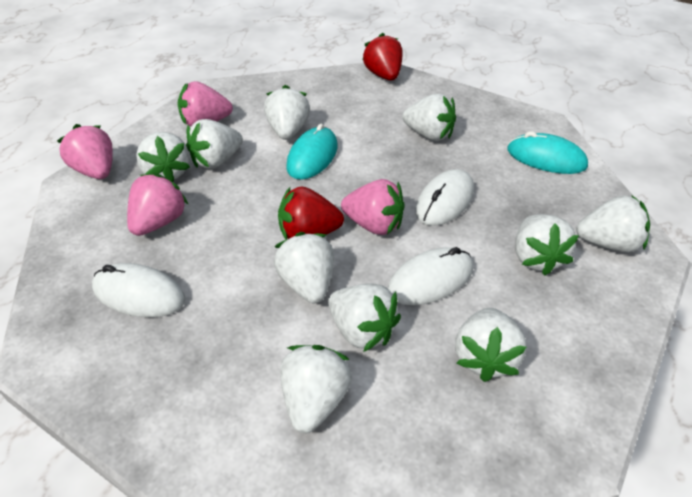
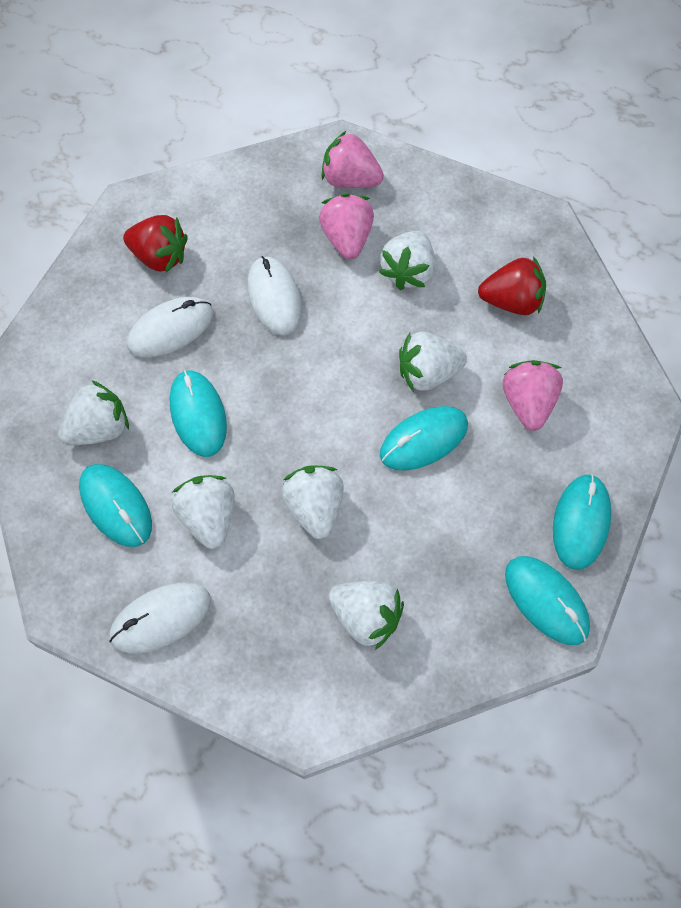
pink strawberry: 4 -> 3
turquoise mouse: 2 -> 5
white strawberry: 10 -> 6

